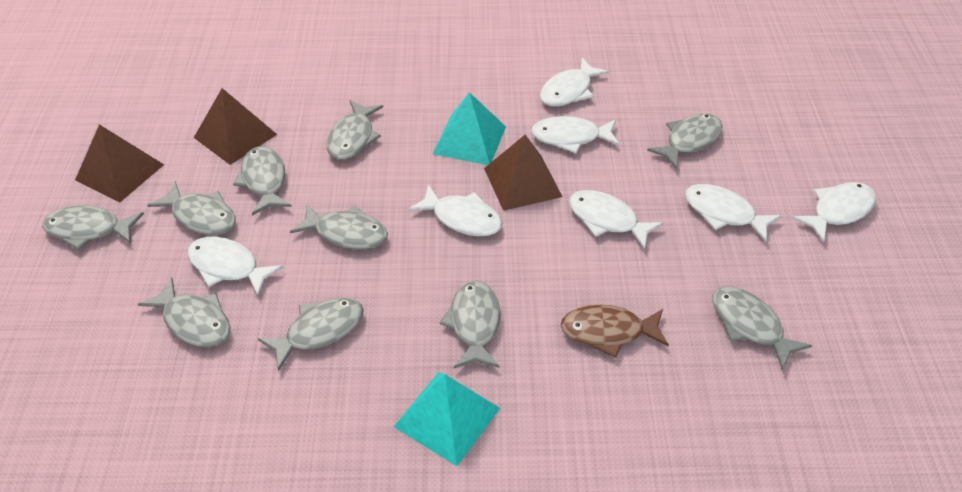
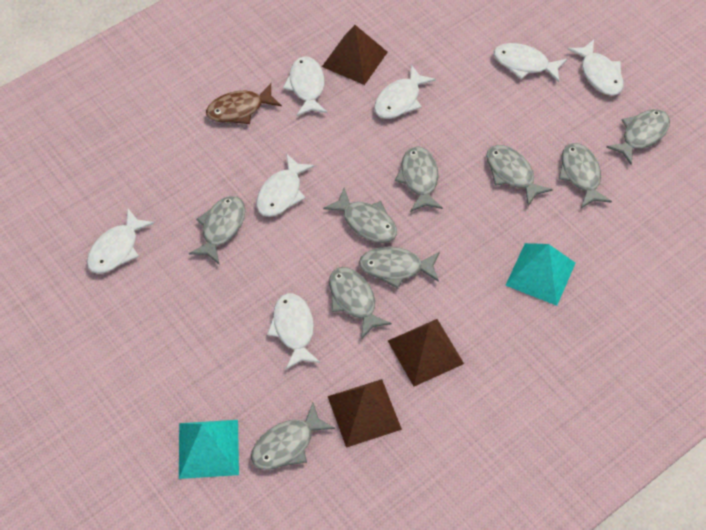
grey fish: 10 -> 9

